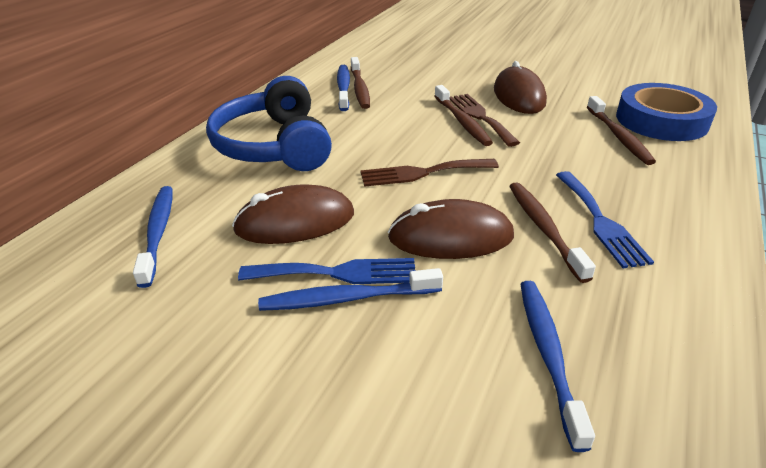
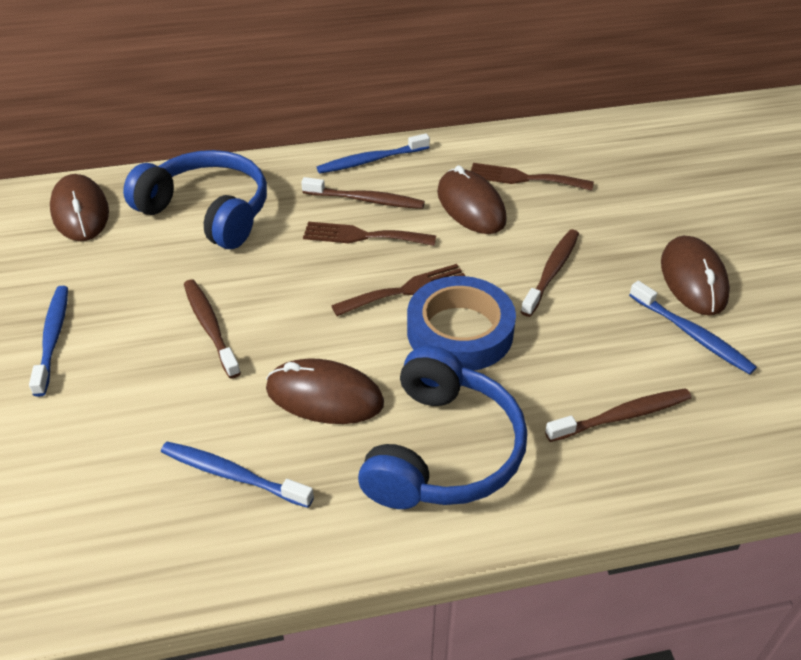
blue fork: 2 -> 0
blue headphones: 1 -> 2
brown fork: 2 -> 3
brown mouse: 3 -> 4

